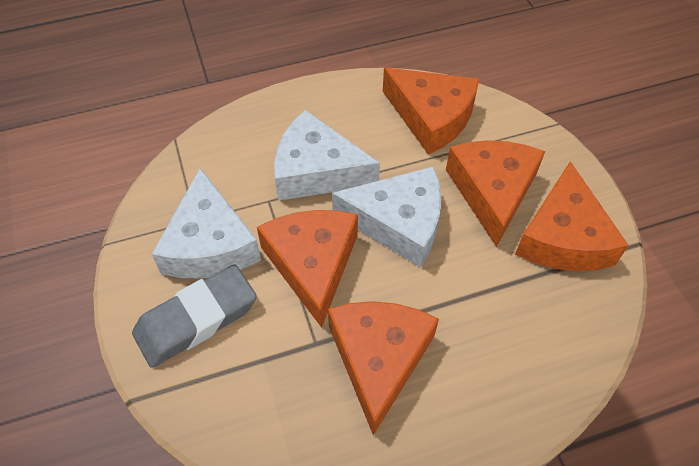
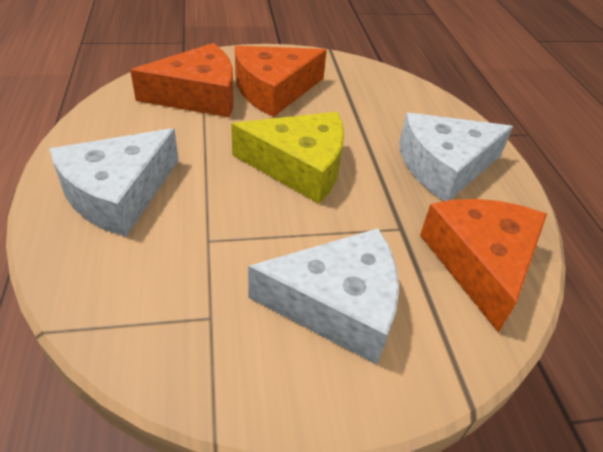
grey eraser: 1 -> 0
orange cheese: 5 -> 3
yellow cheese: 0 -> 1

